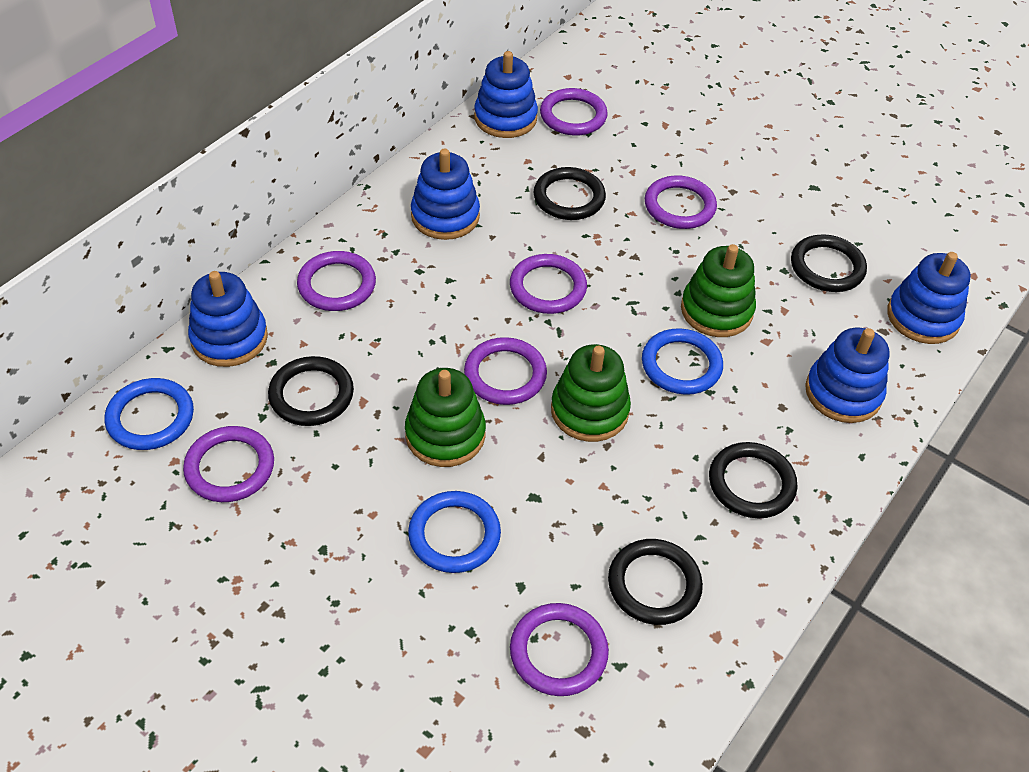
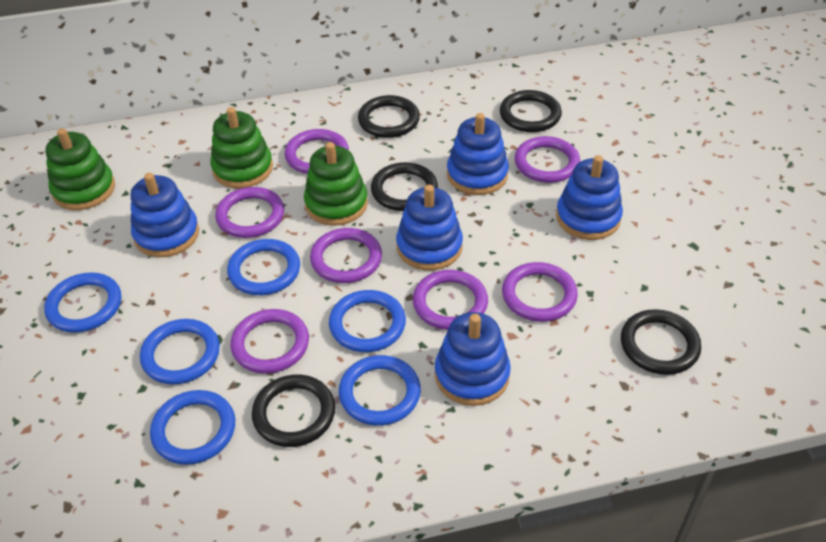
blue ring: 3 -> 6

